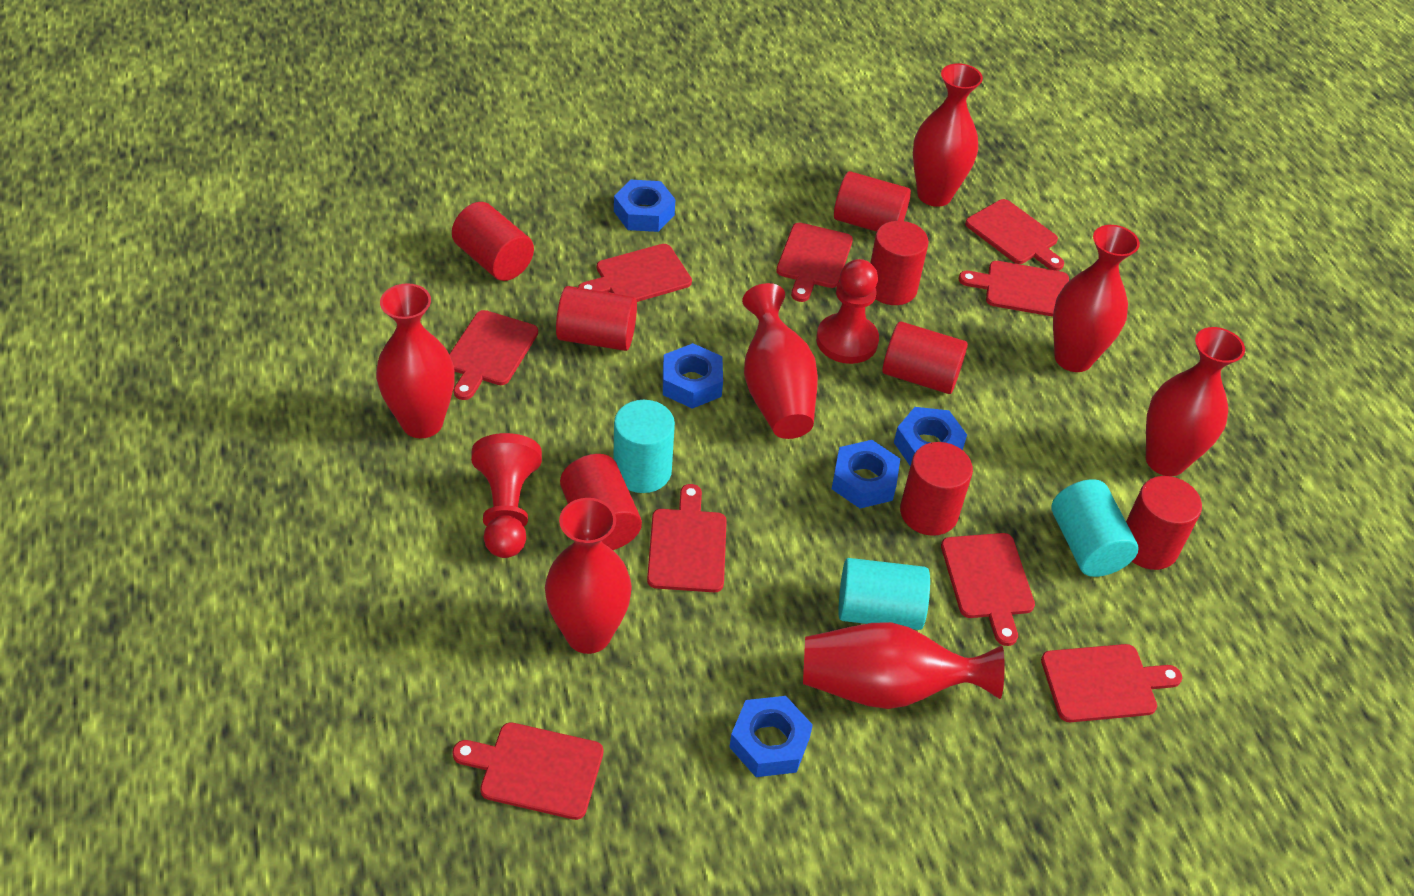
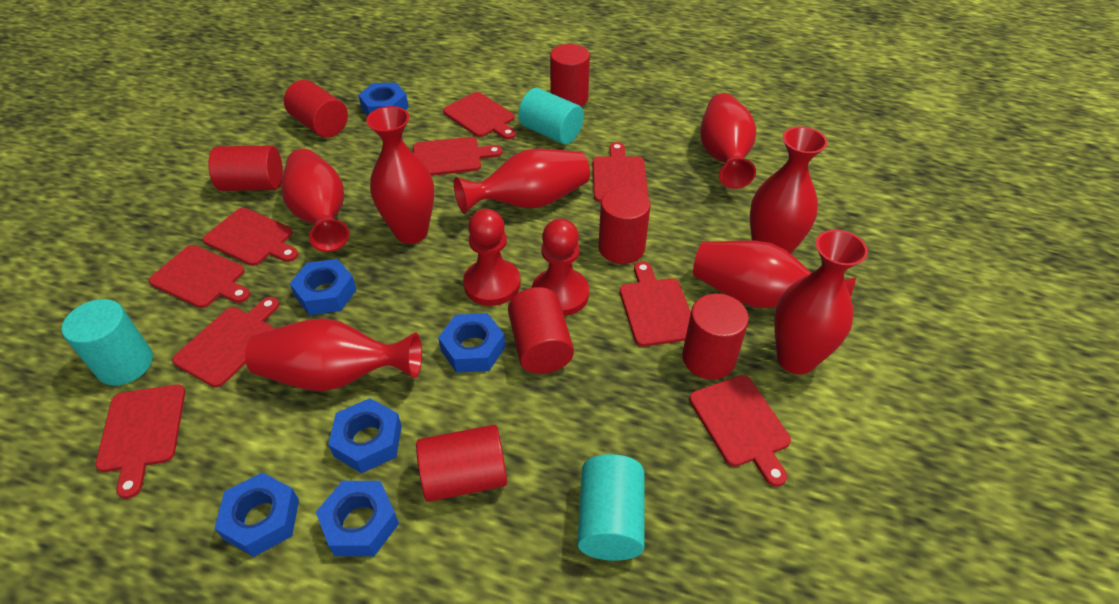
blue nut: 5 -> 6
red cylinder: 8 -> 7
red vase: 7 -> 8

